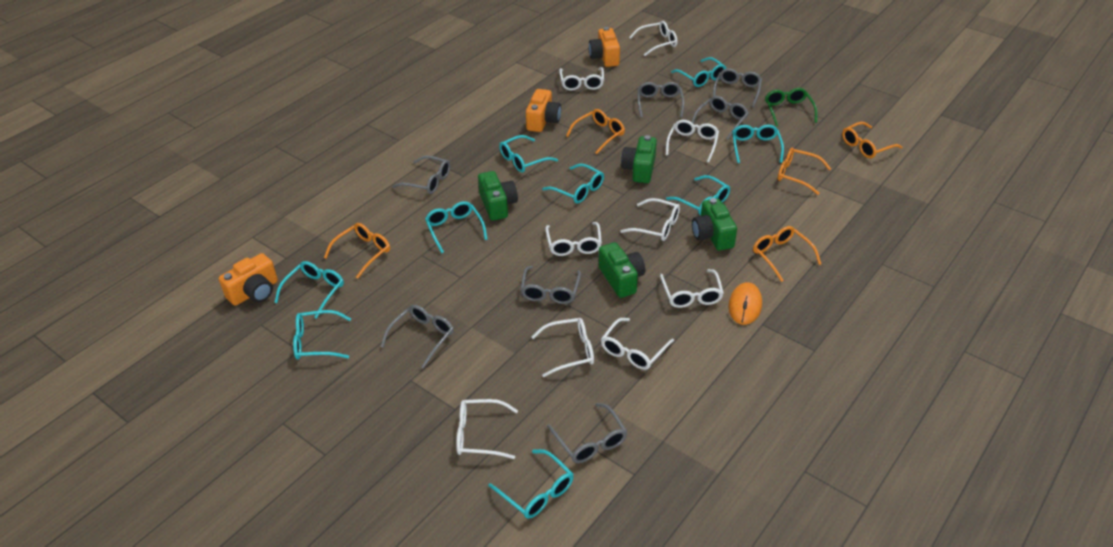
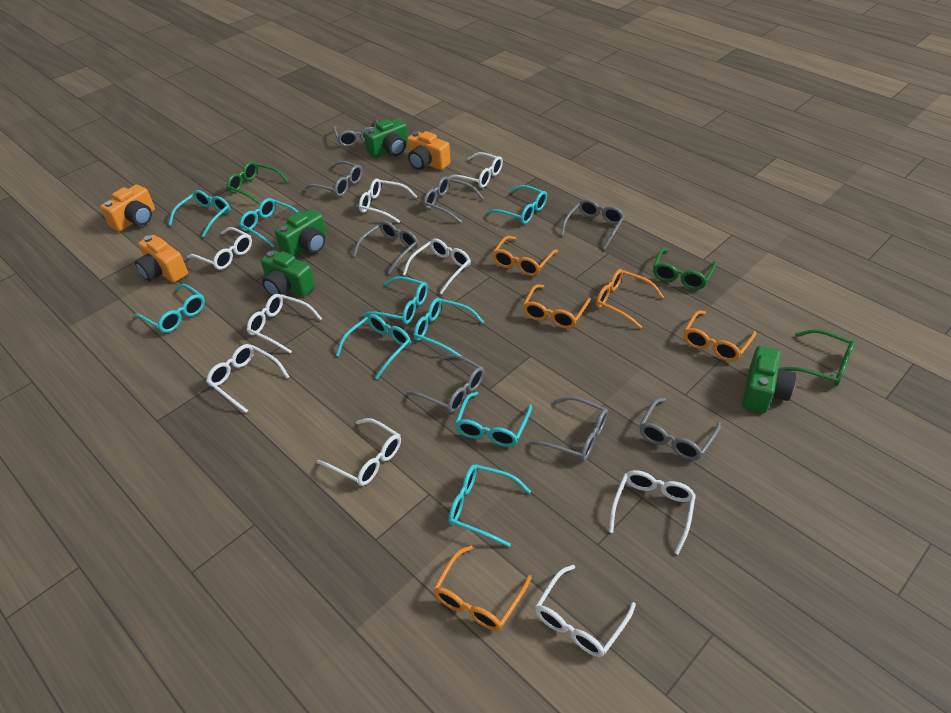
green glasses: 1 -> 3
grey glasses: 7 -> 8
orange mouse: 1 -> 0

